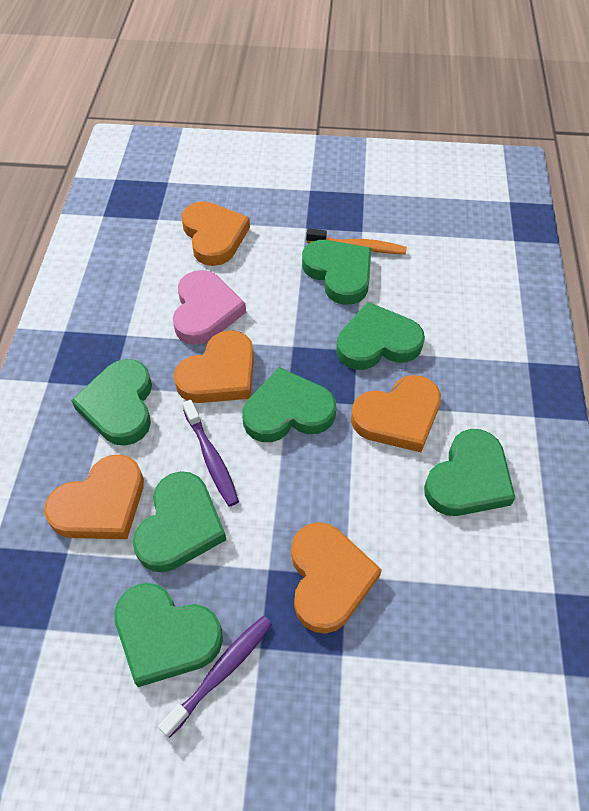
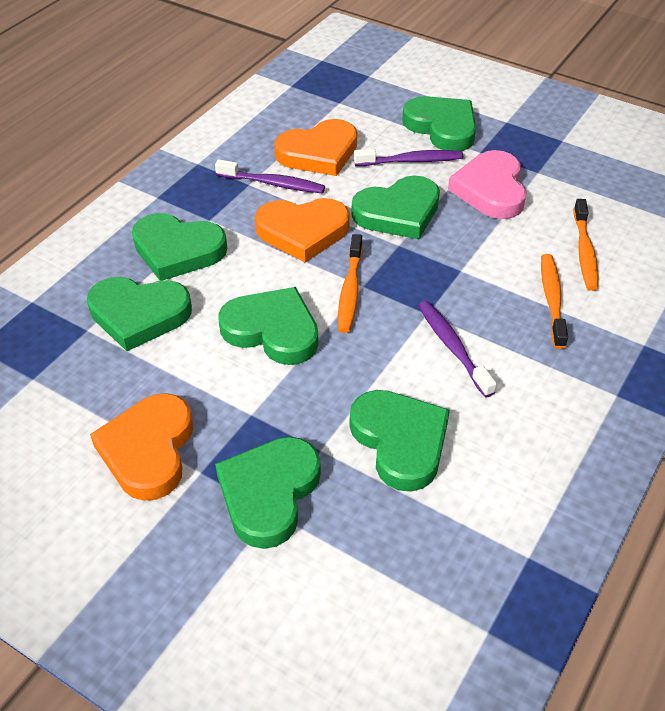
orange heart: 5 -> 3
orange toothbrush: 1 -> 3
purple toothbrush: 2 -> 3

